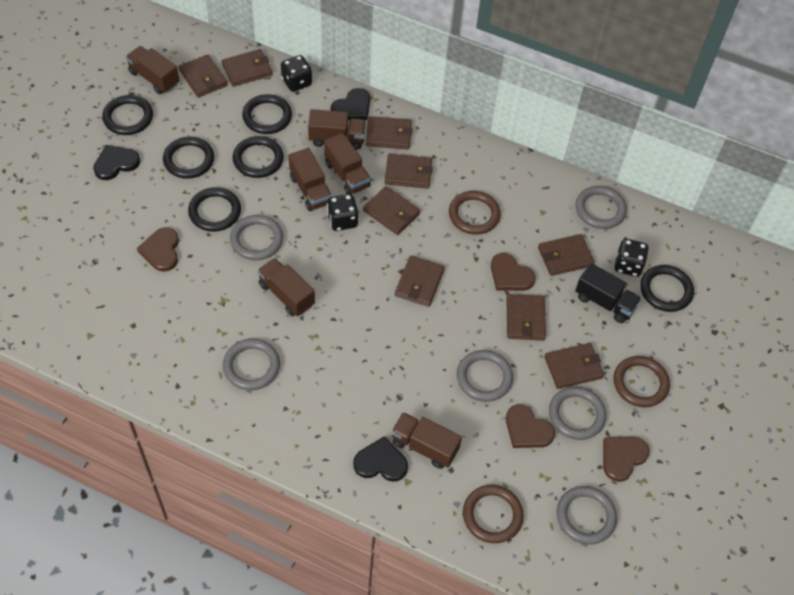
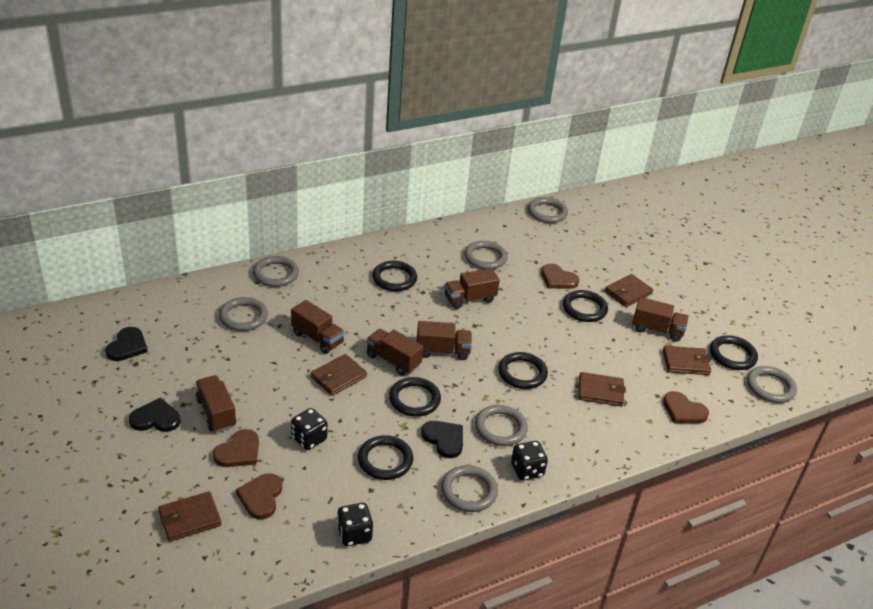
black truck: 1 -> 0
brown ring: 3 -> 0
brown wallet: 9 -> 5
grey ring: 6 -> 7

